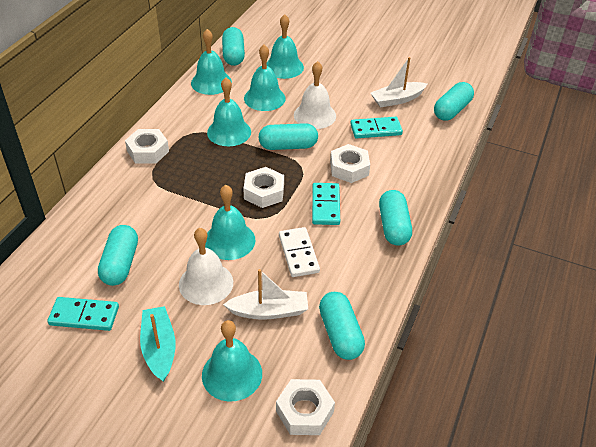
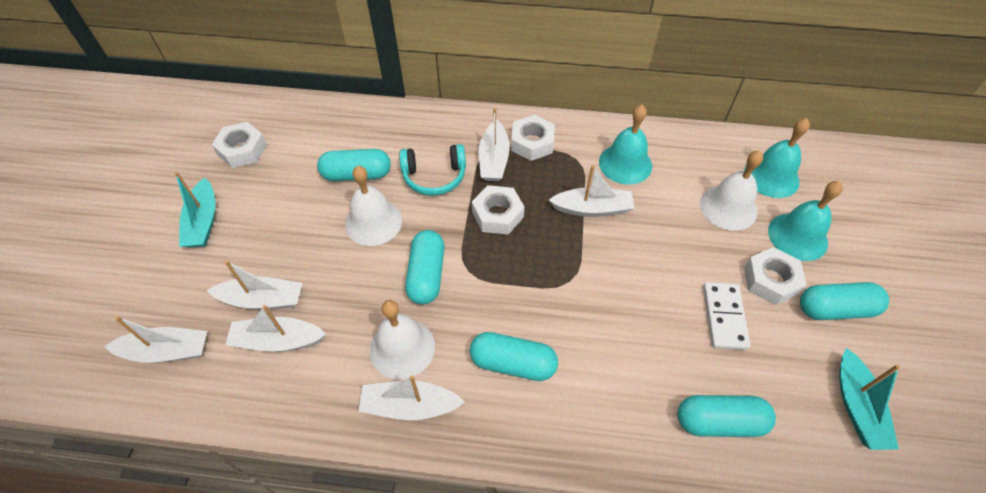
turquoise bell: 6 -> 3
turquoise boat: 1 -> 2
turquoise capsule: 6 -> 5
turquoise domino: 3 -> 0
turquoise headphones: 0 -> 1
white bell: 2 -> 3
white boat: 2 -> 6

